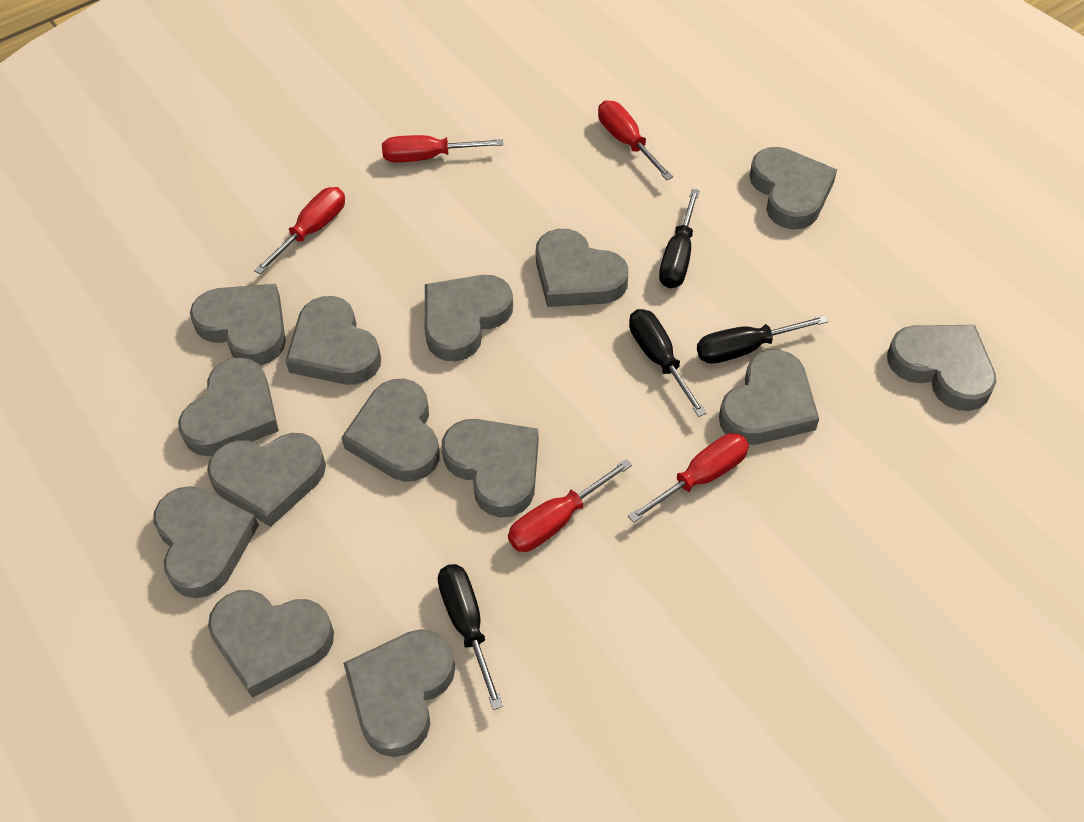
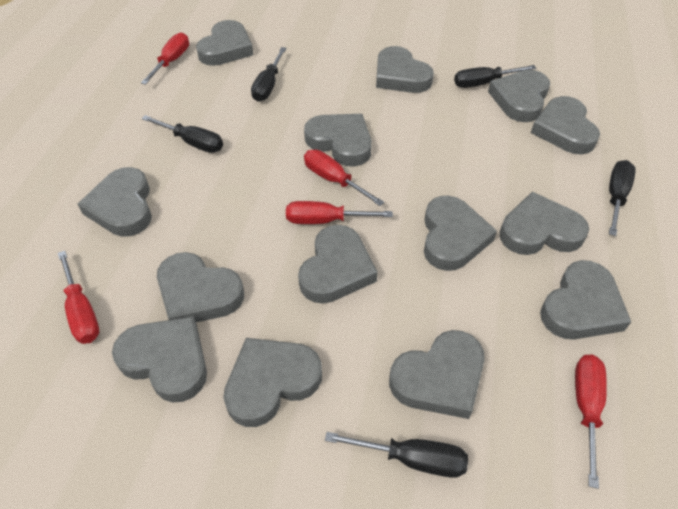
black screwdriver: 4 -> 5

